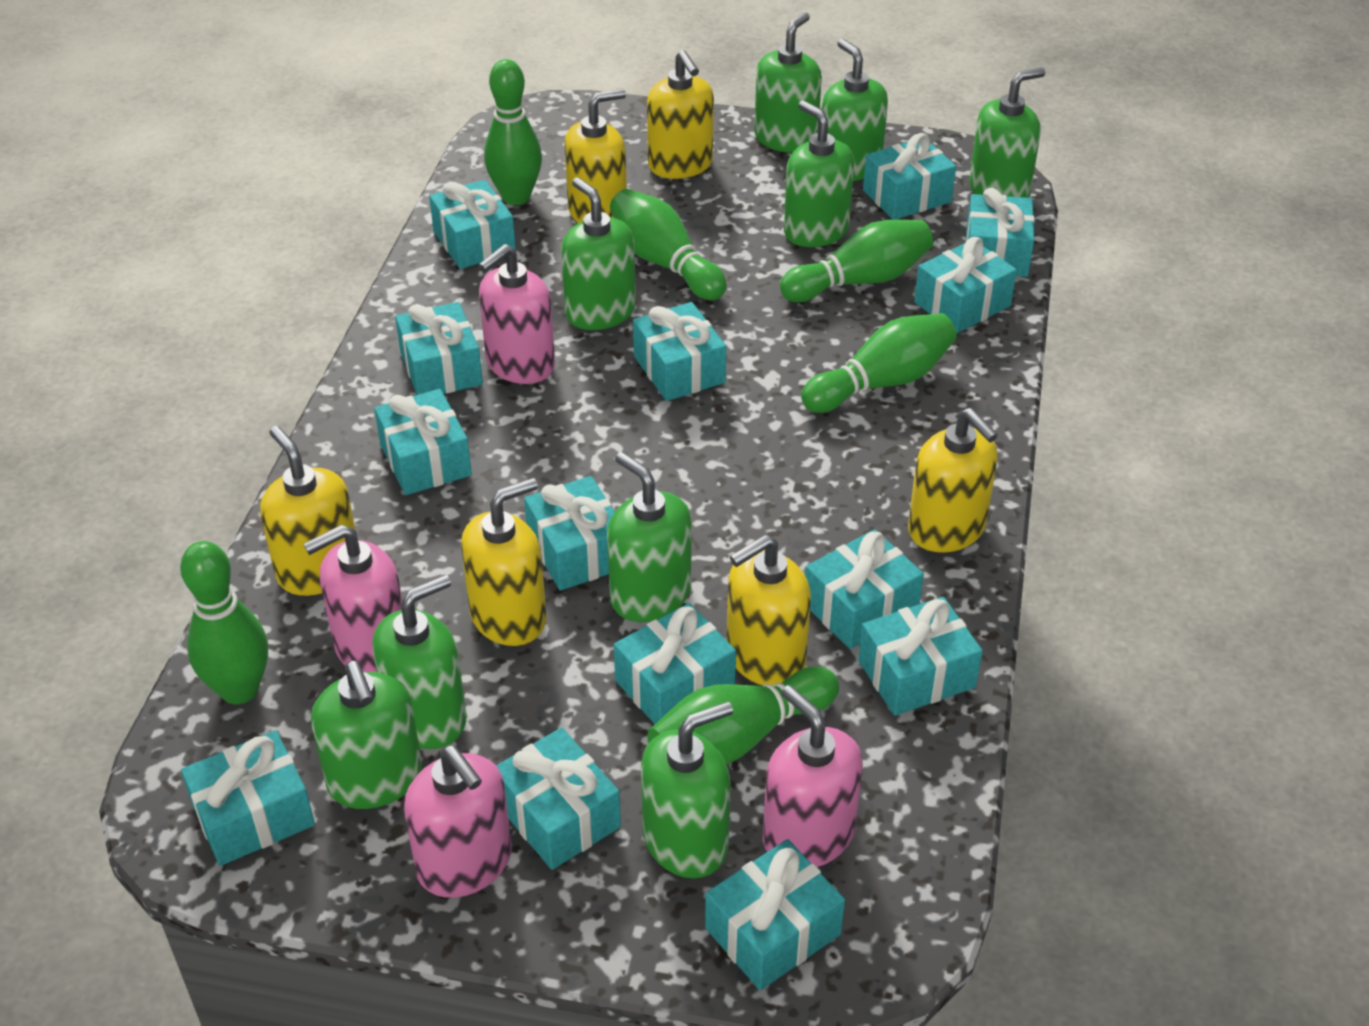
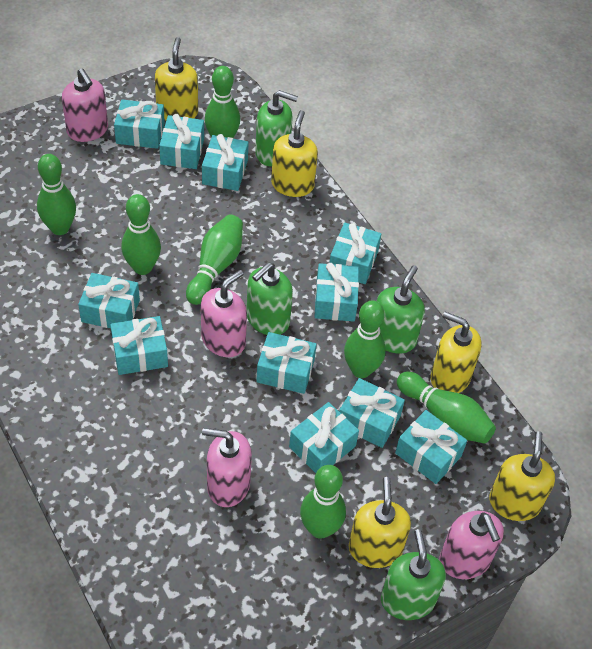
green bowling pin: 6 -> 7
green soap dispenser: 9 -> 4
turquoise gift: 14 -> 11
yellow soap dispenser: 6 -> 5

